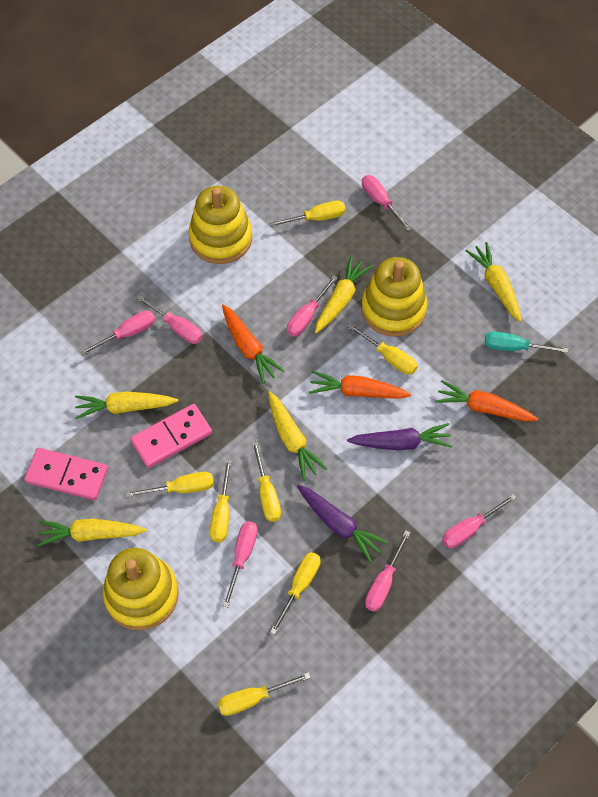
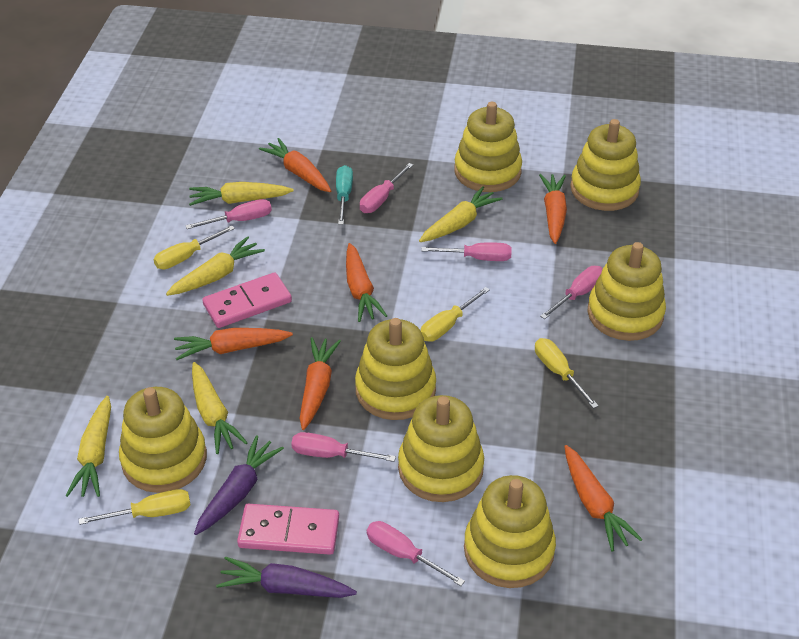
orange carrot: 3 -> 6
pink screwdriver: 7 -> 6
yellow screwdriver: 7 -> 4
yellow stacking toy: 3 -> 7

